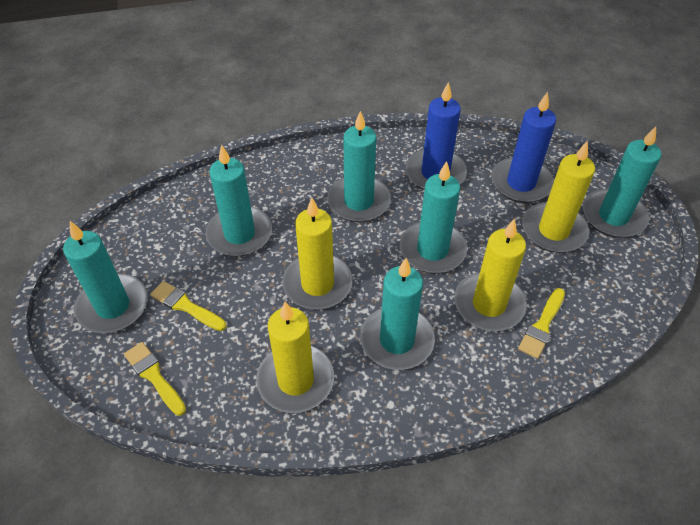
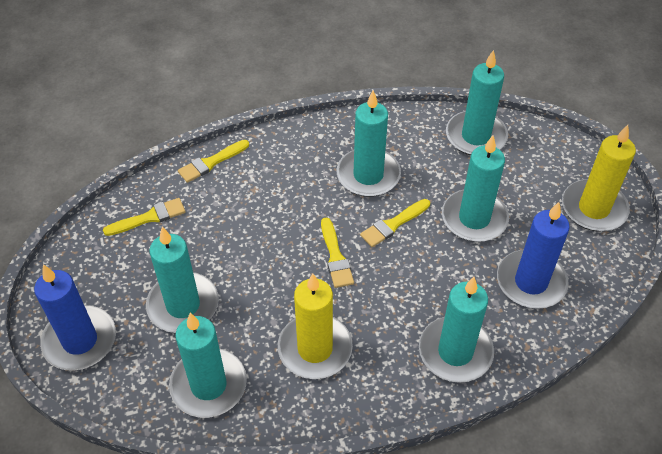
yellow brush: 3 -> 4
yellow candle: 4 -> 2

